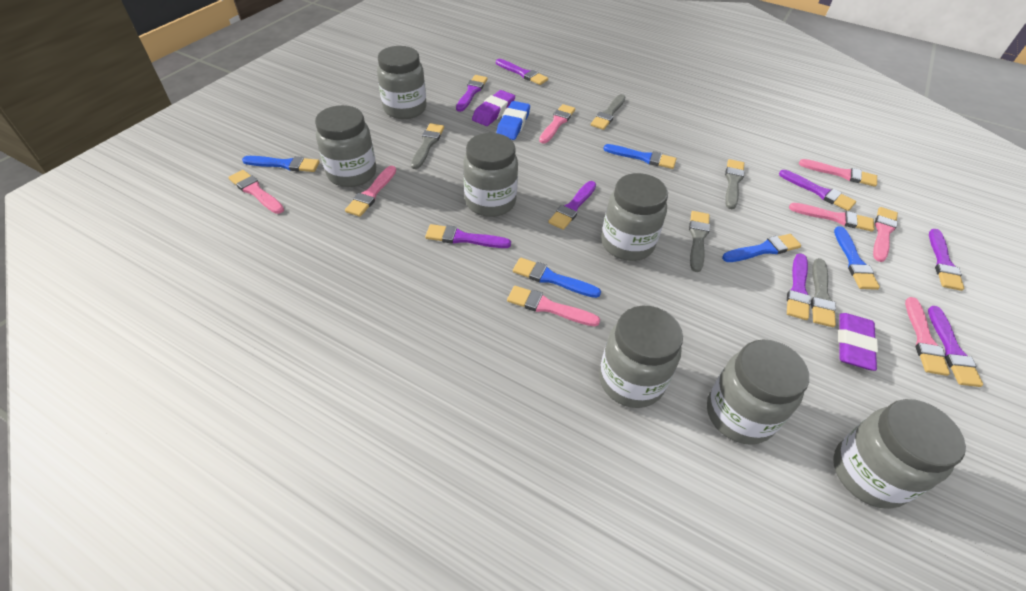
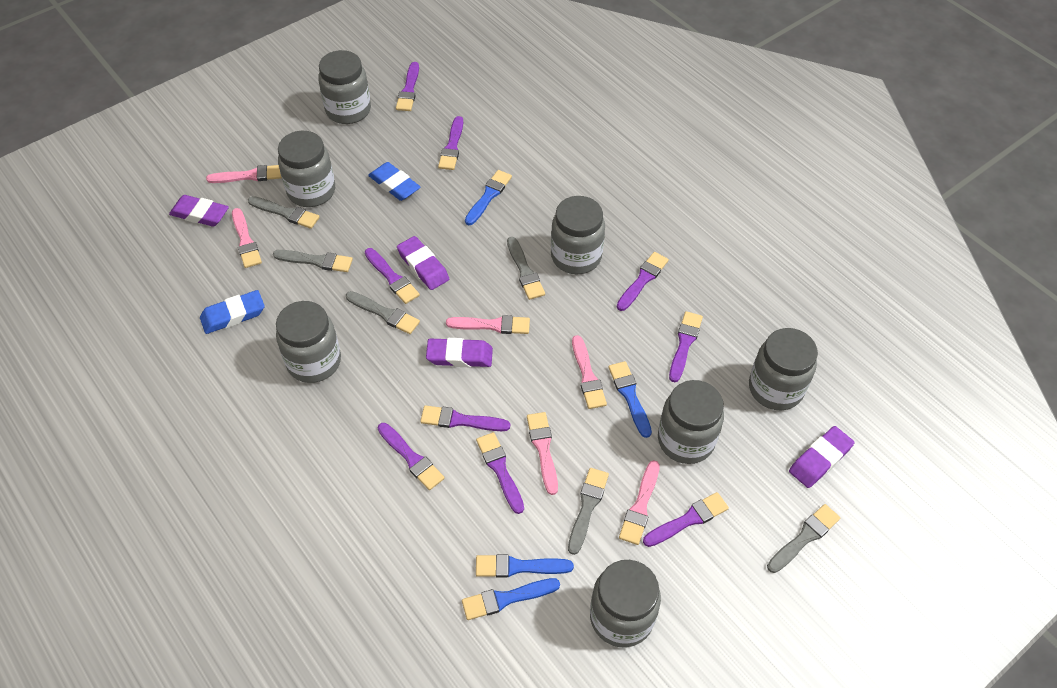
blue brush: 5 -> 4
blue eraser: 1 -> 2
grey brush: 5 -> 6
pink brush: 8 -> 6
purple brush: 8 -> 9
purple eraser: 2 -> 4

